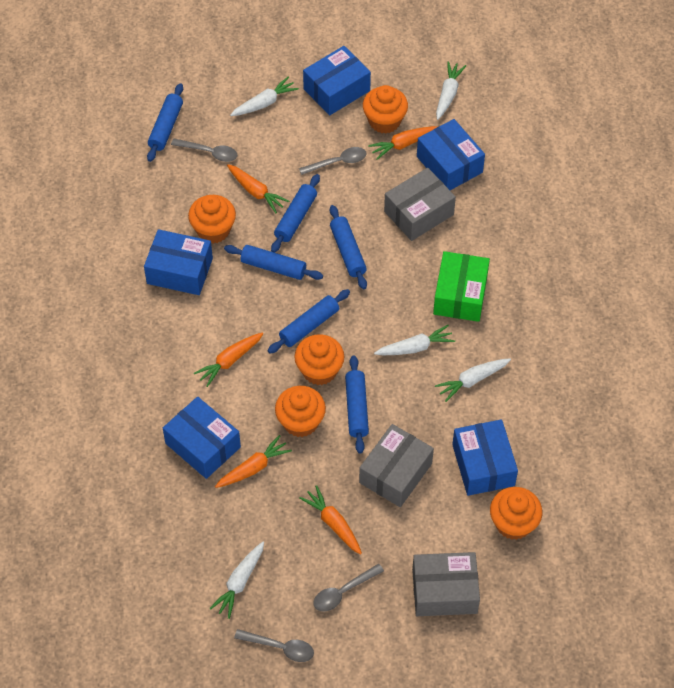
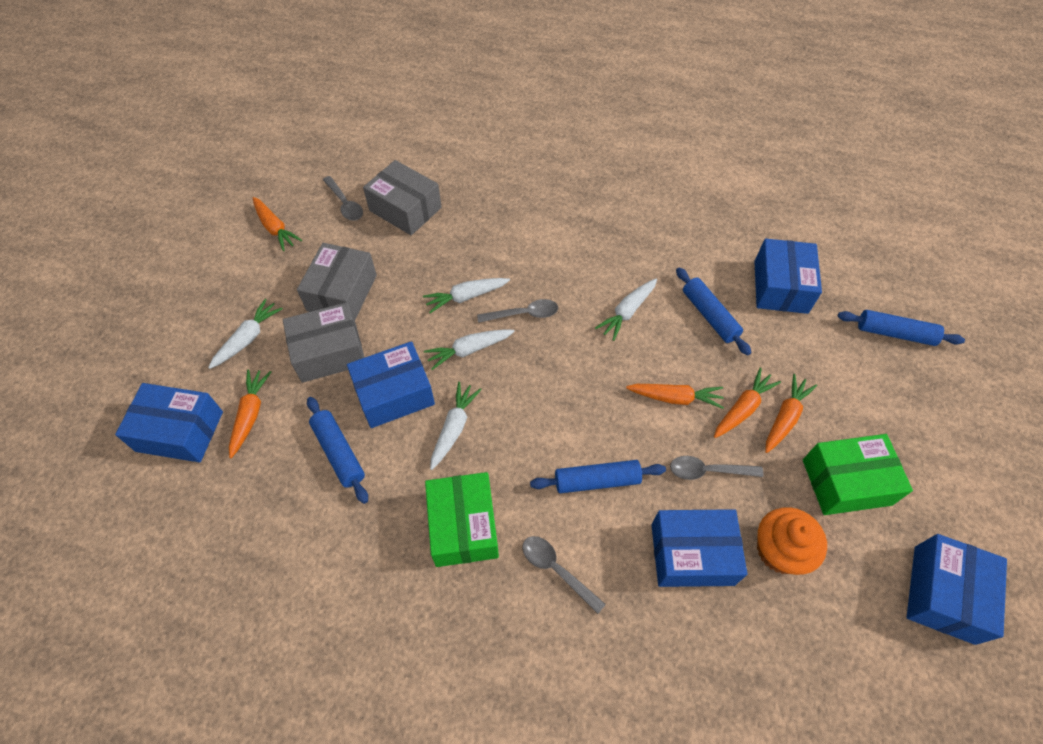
blue rolling pin: 6 -> 4
green box: 1 -> 2
orange cupcake: 5 -> 1

